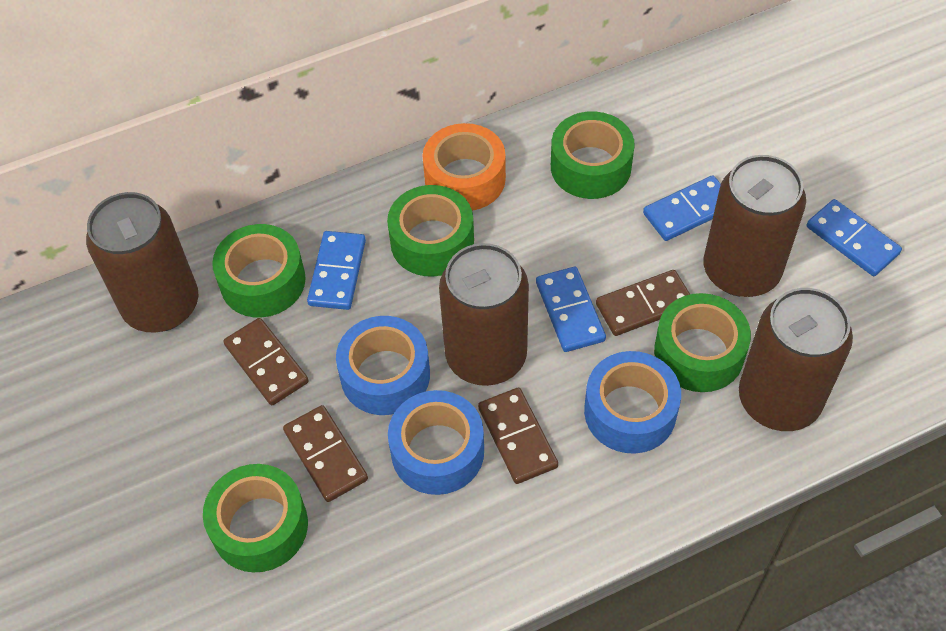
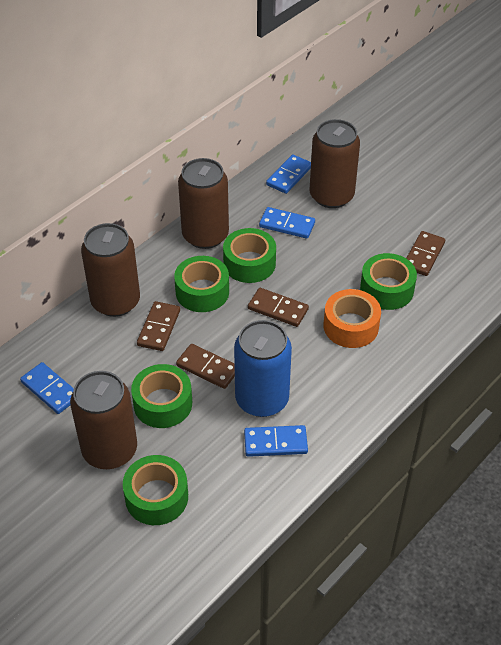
blue can: 0 -> 1
blue tape: 3 -> 0

